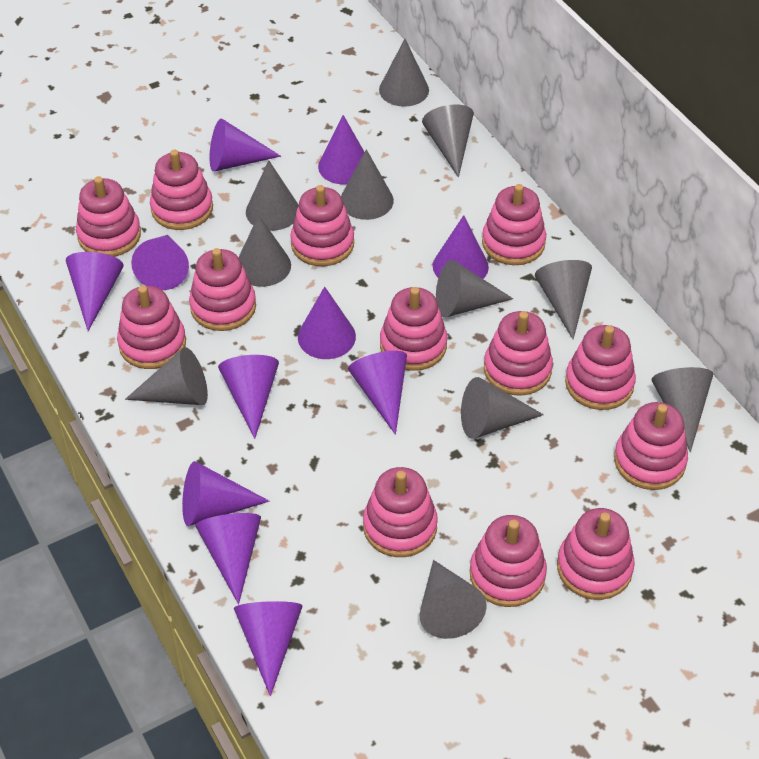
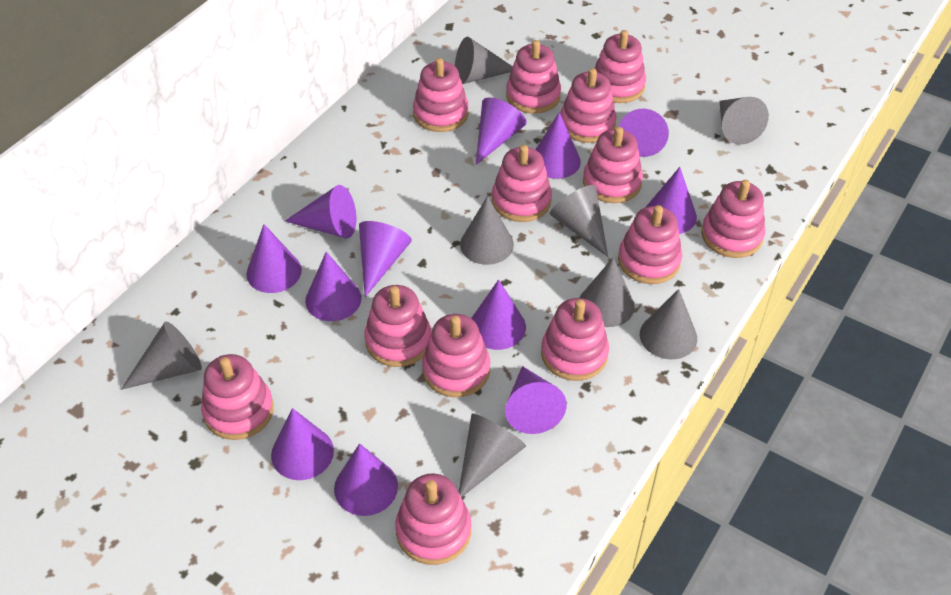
grey cone: 11 -> 8
purple cone: 11 -> 12

